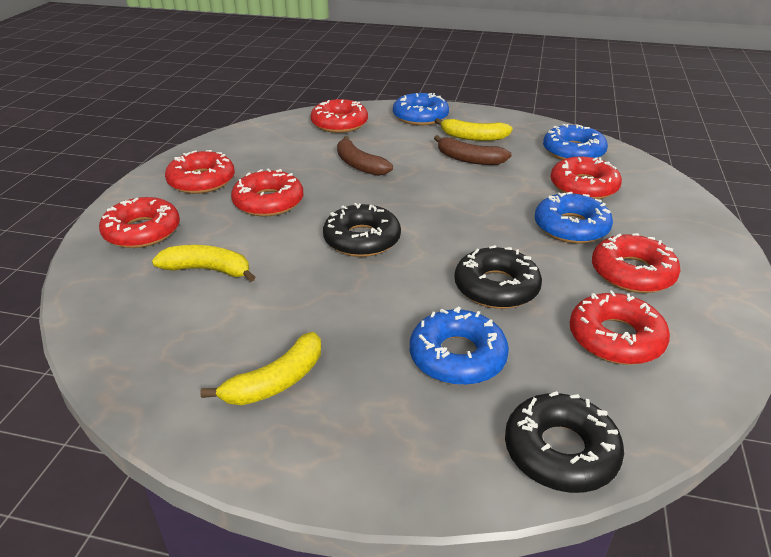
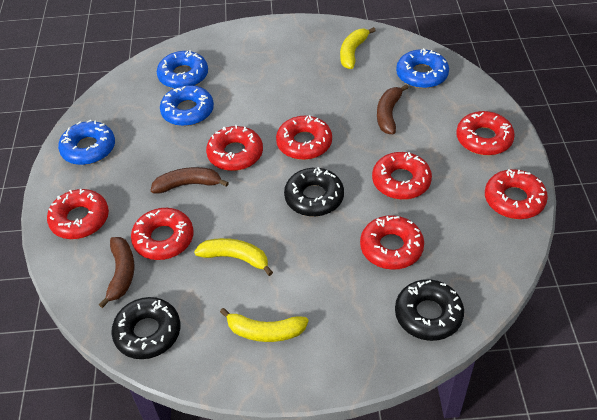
brown banana: 2 -> 3
red donut: 7 -> 8

